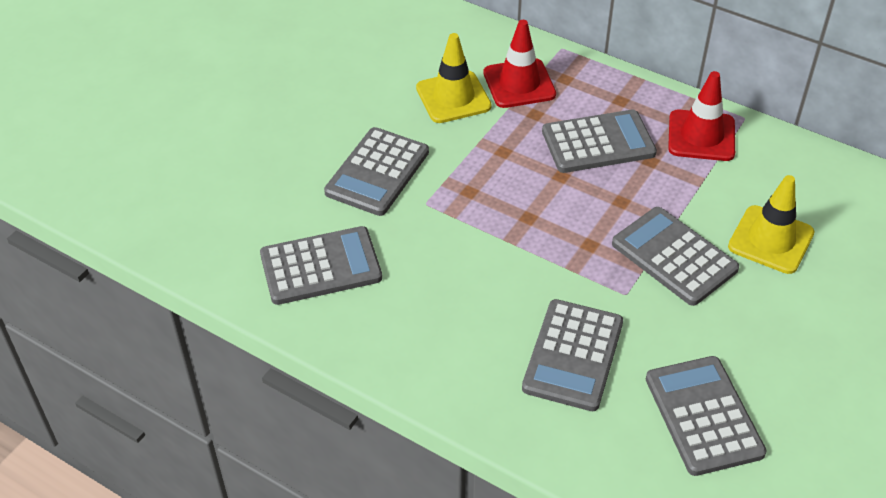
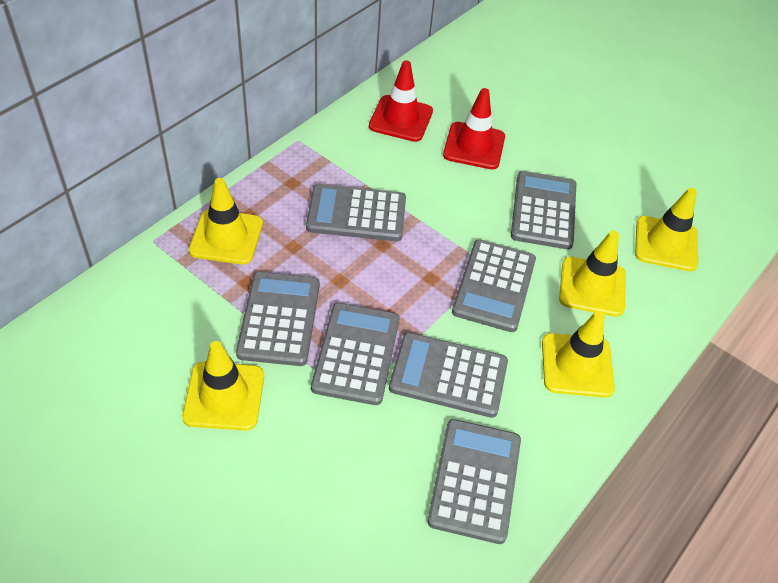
grey calculator: 6 -> 7
yellow traffic cone: 2 -> 5

